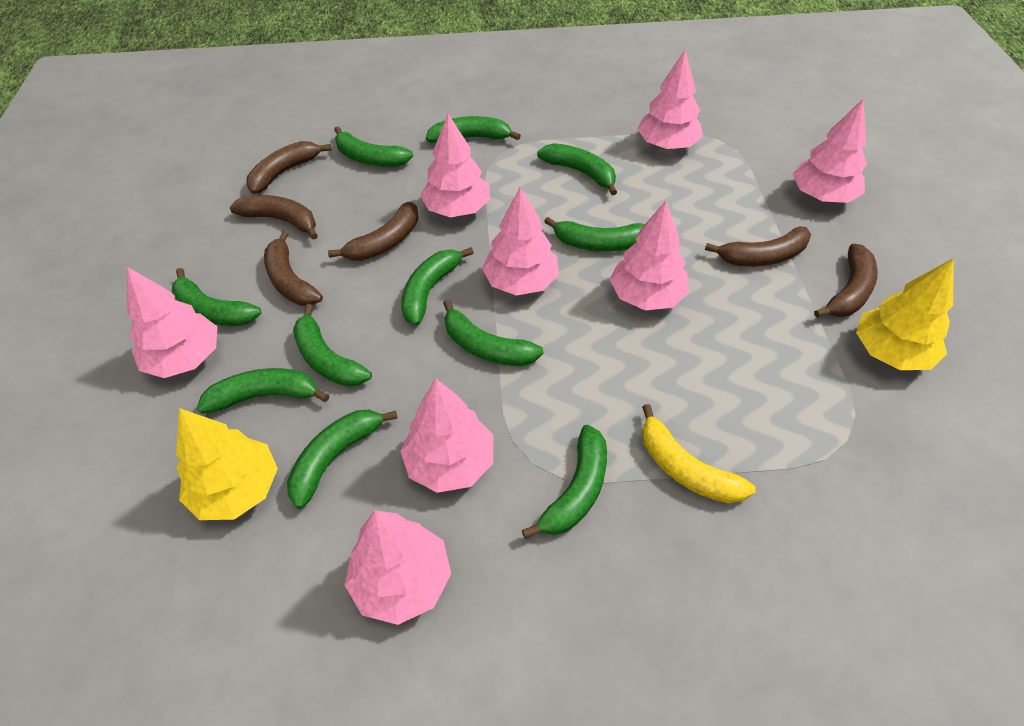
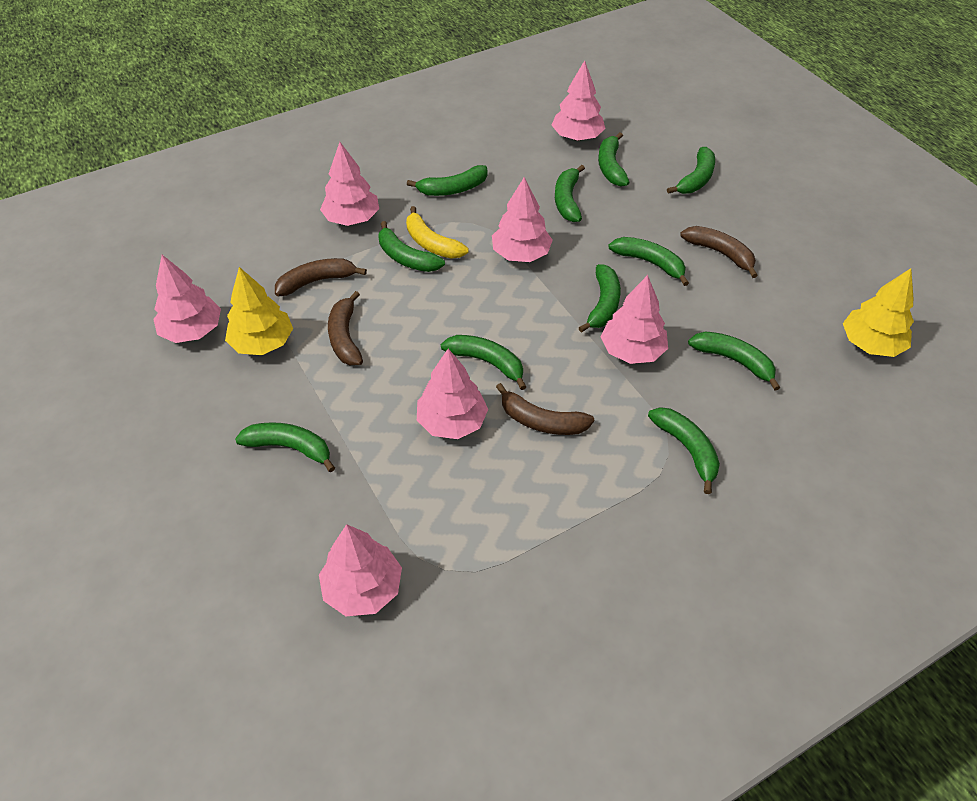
brown banana: 6 -> 4
pink tree: 8 -> 7

